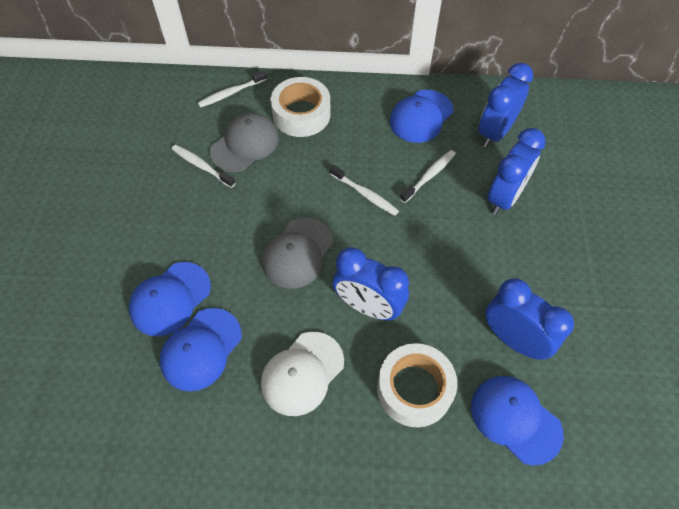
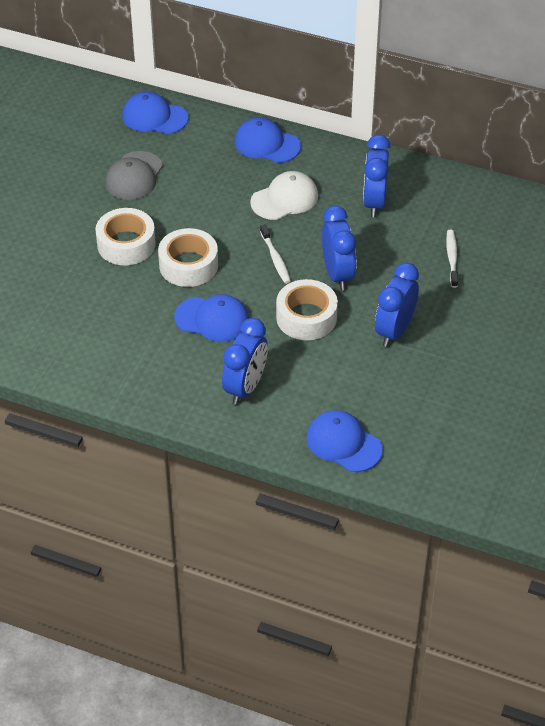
grey cap: 2 -> 1
white tape: 2 -> 3
white toothbrush: 4 -> 2

